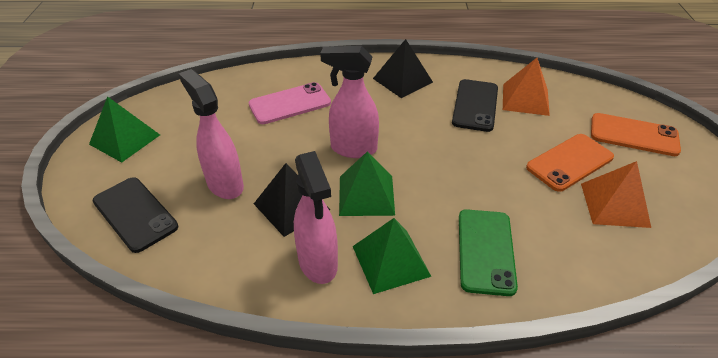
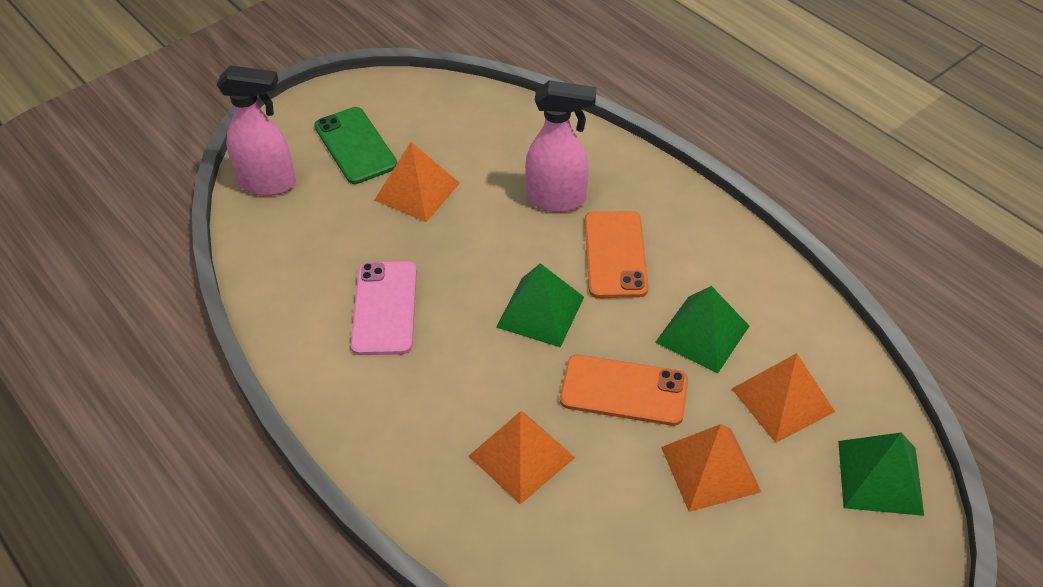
black phone: 2 -> 0
black pyramid: 2 -> 0
orange pyramid: 2 -> 4
pink spray bottle: 3 -> 2

